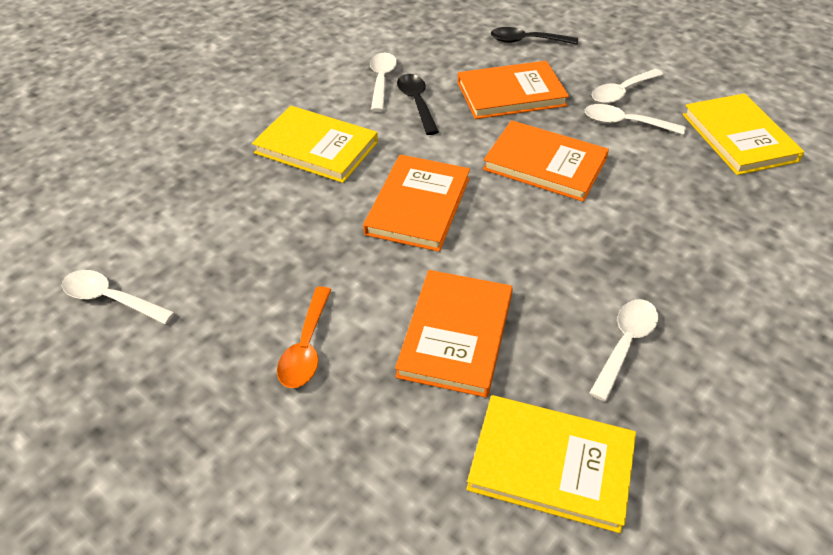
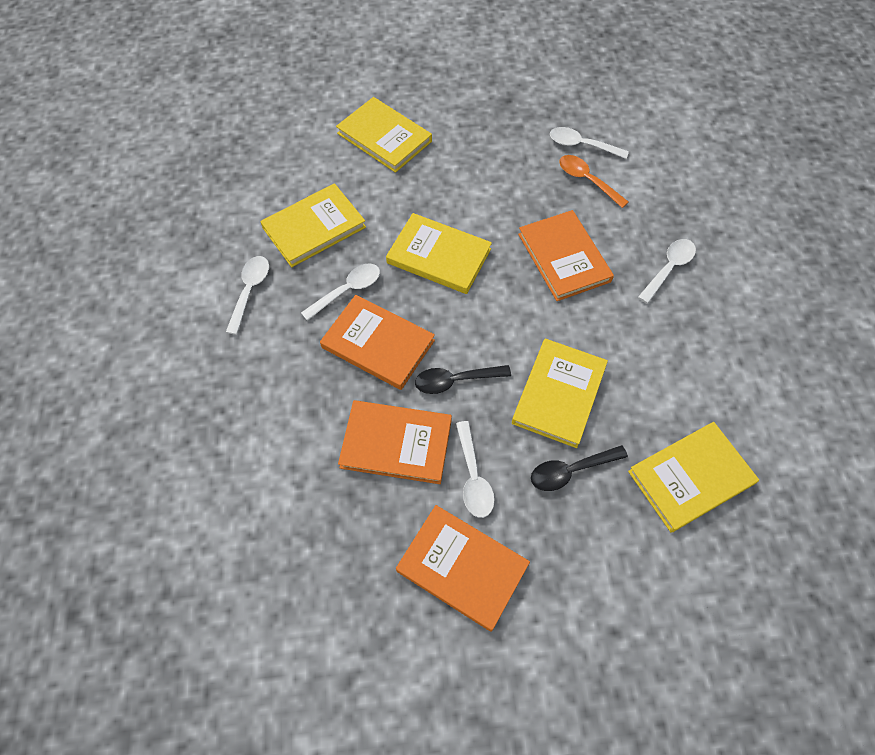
yellow book: 3 -> 5

